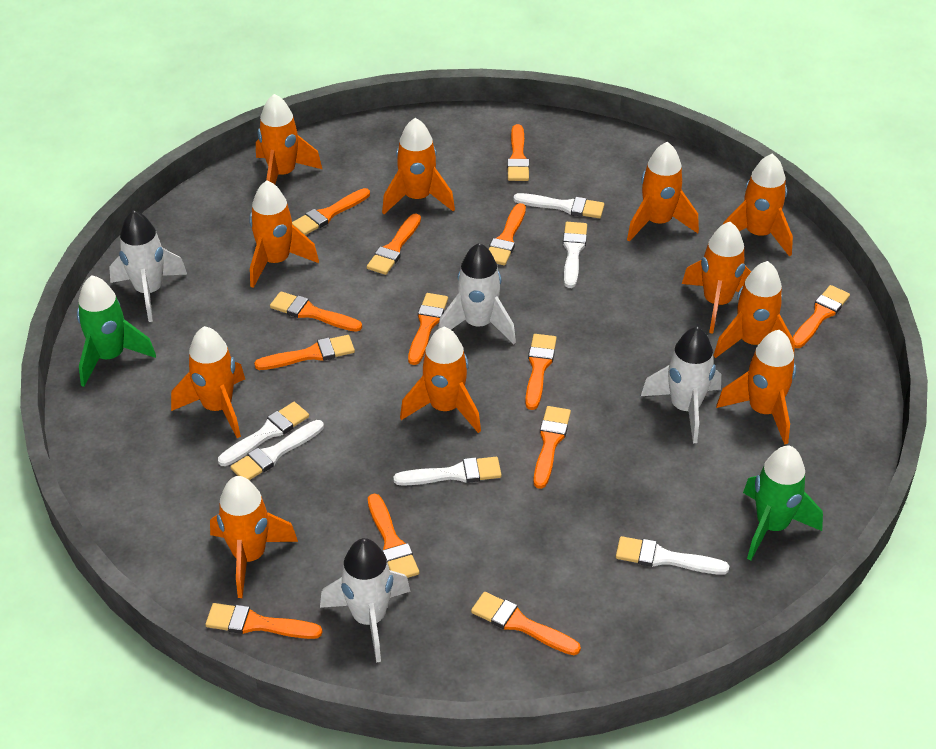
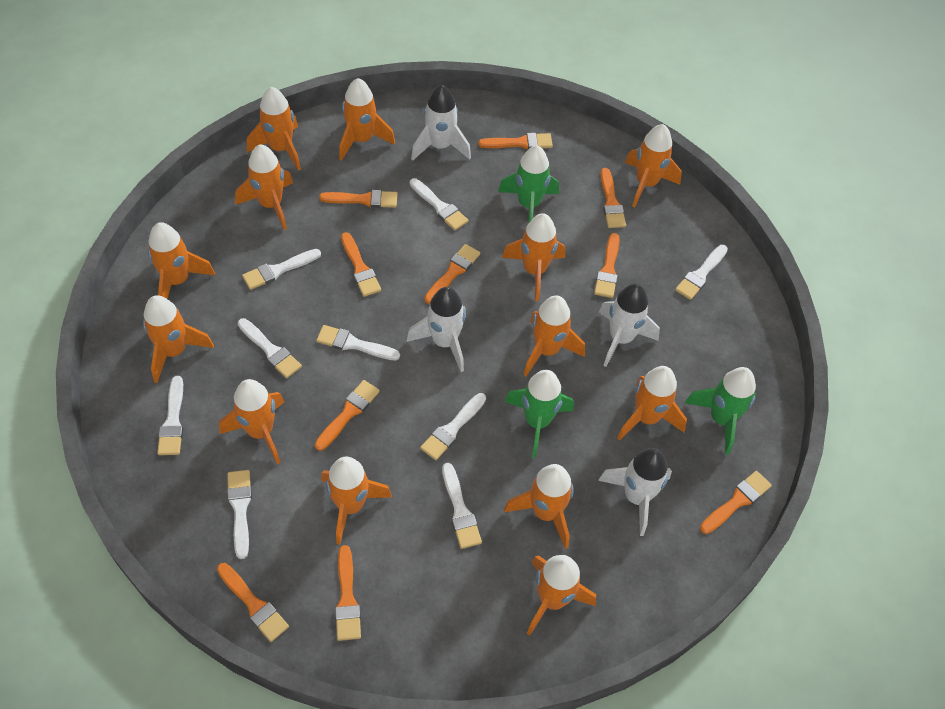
green rocket: 2 -> 3
orange brush: 13 -> 10
orange rocket: 11 -> 13
white brush: 6 -> 9

